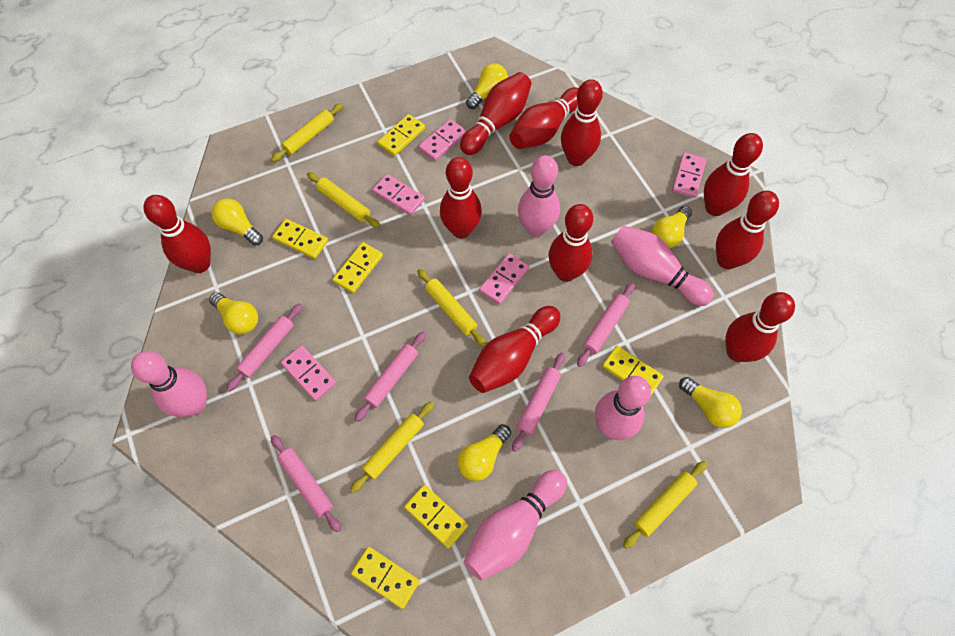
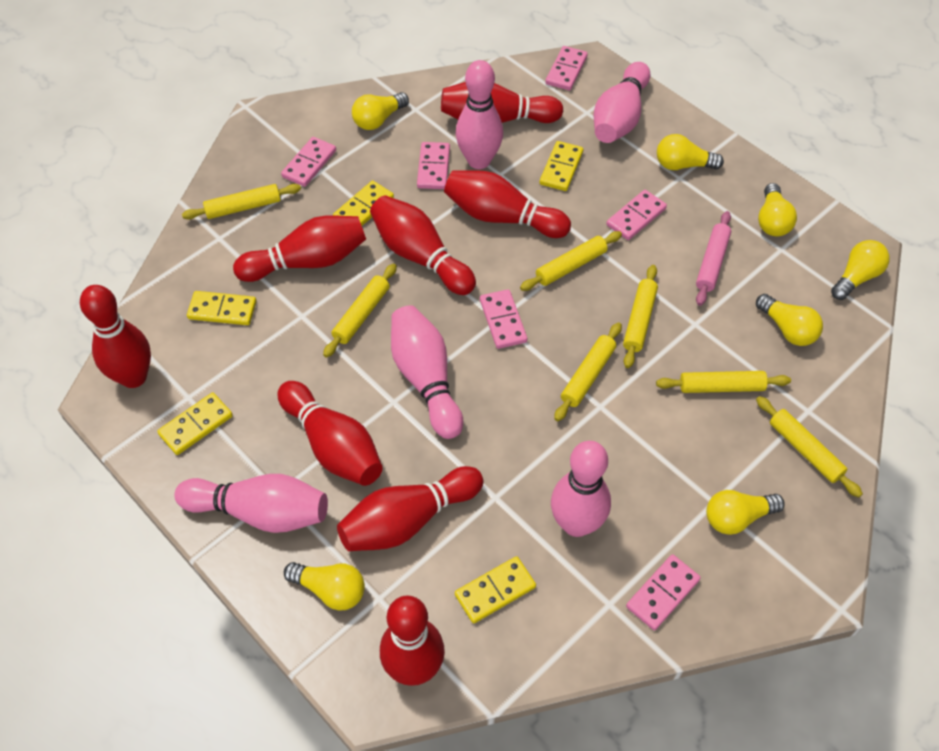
pink domino: 5 -> 6
pink rolling pin: 5 -> 1
red bowling pin: 10 -> 8
yellow domino: 6 -> 5
yellow light bulb: 6 -> 7
yellow rolling pin: 5 -> 7

